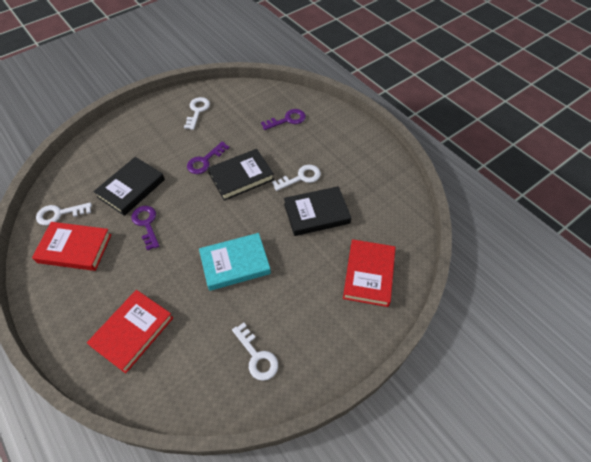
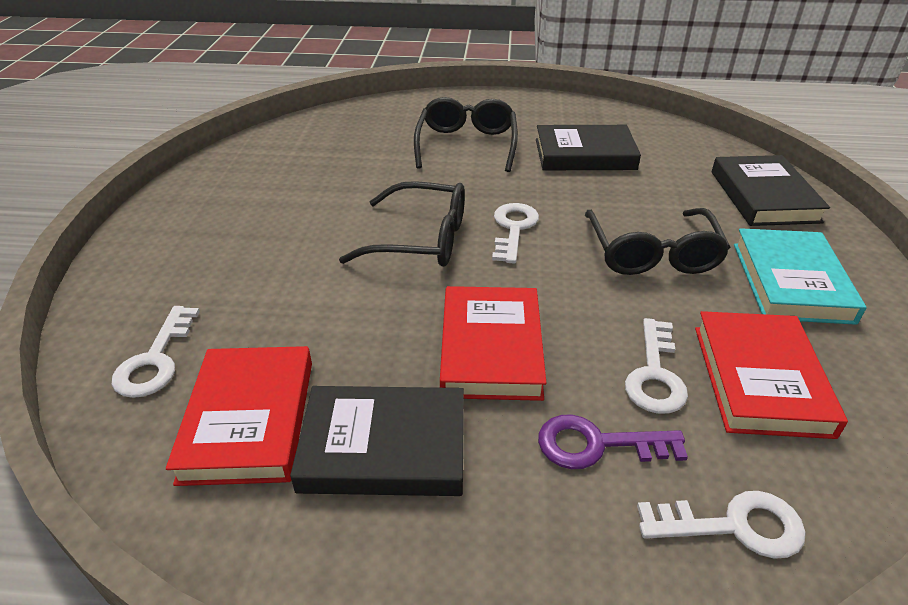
black glasses: 0 -> 3
purple key: 3 -> 1

